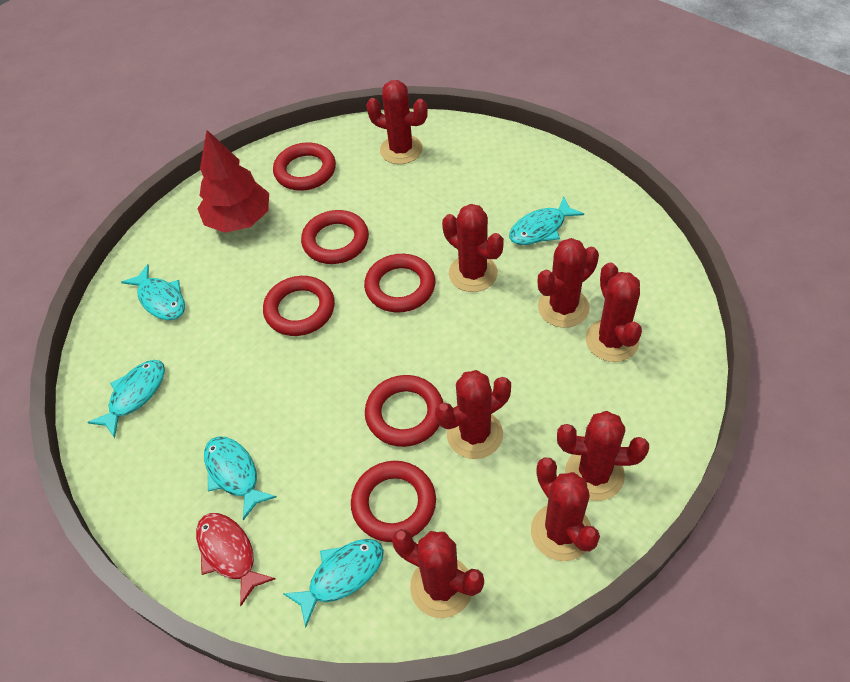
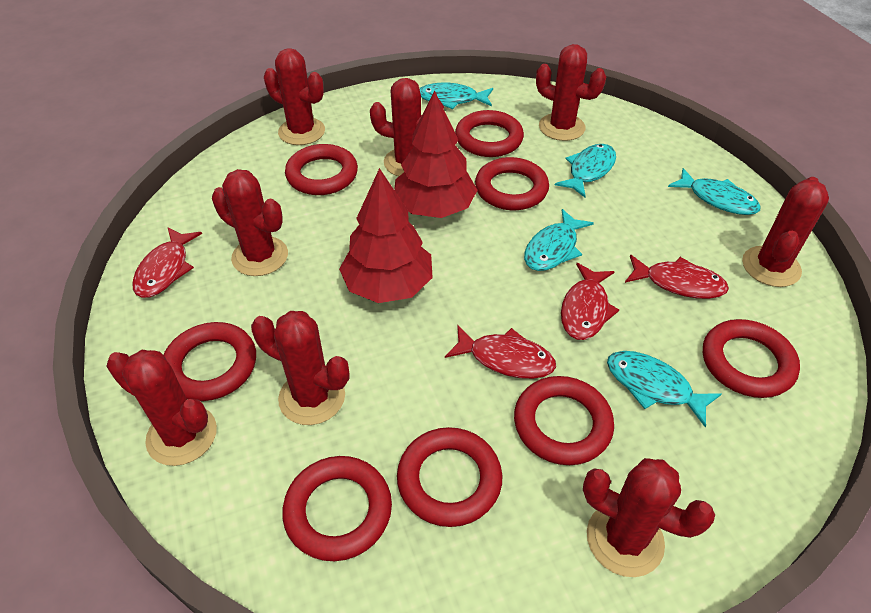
red fish: 1 -> 4
red ring: 6 -> 8
red tree: 1 -> 2

